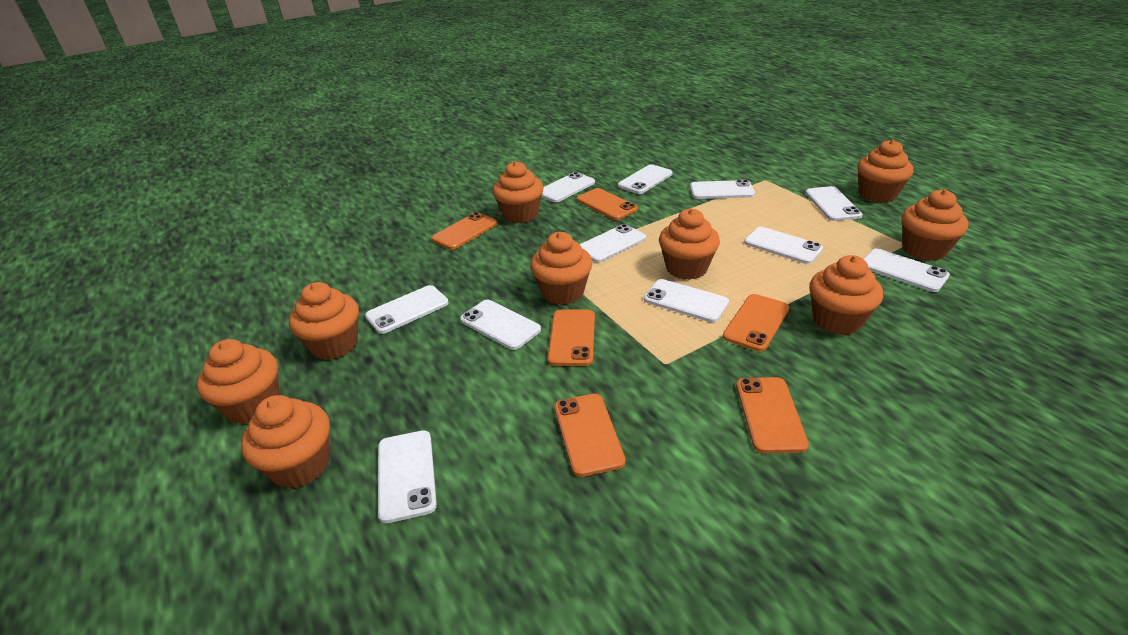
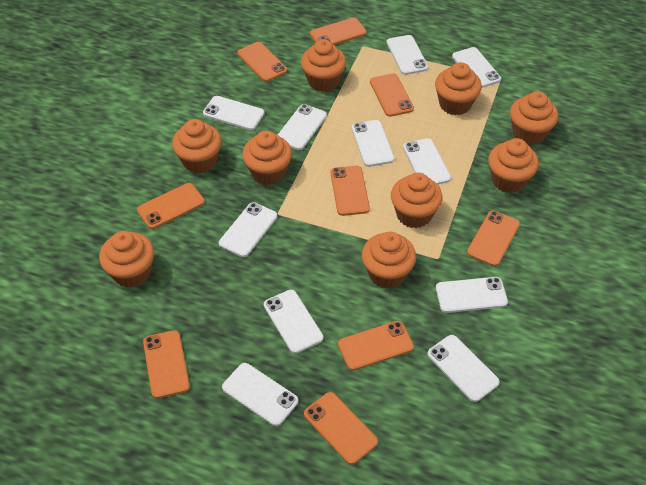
orange phone: 6 -> 9

